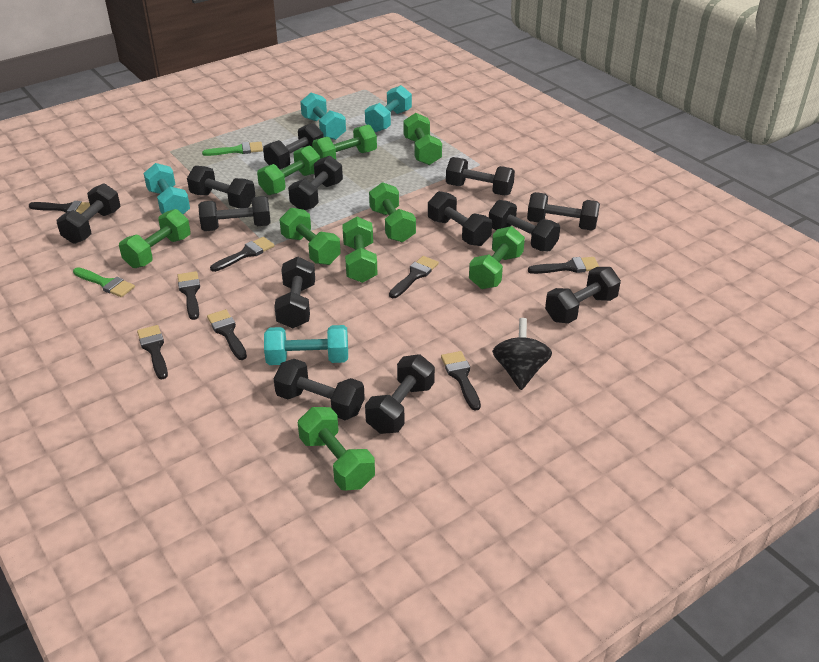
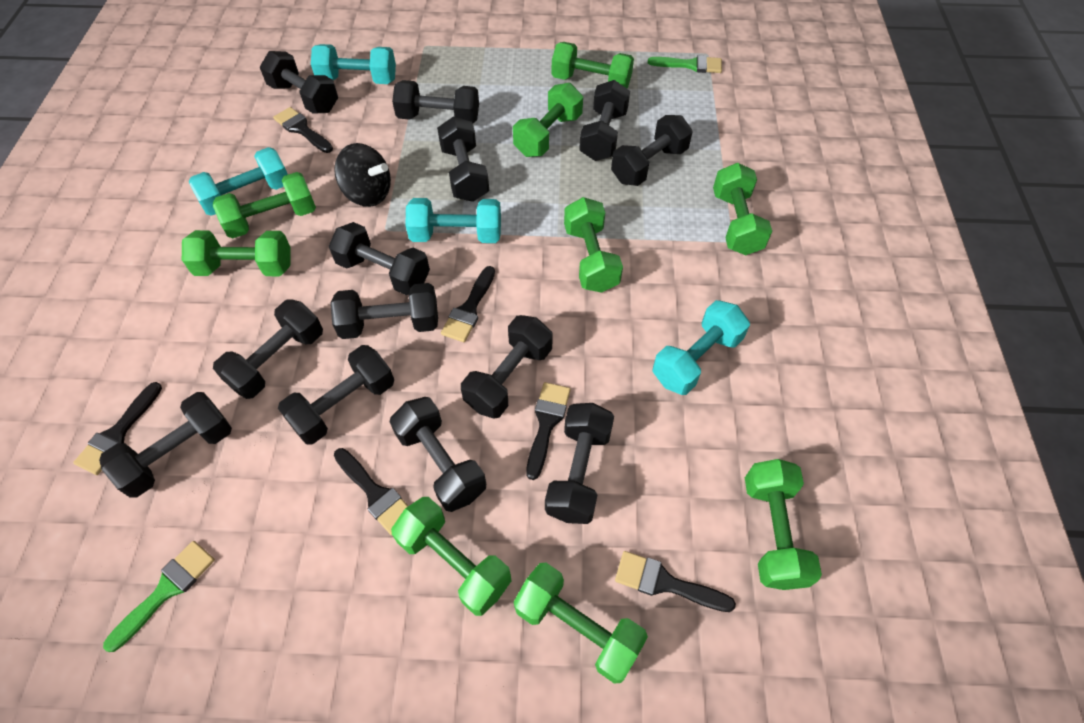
black brush: 8 -> 6

